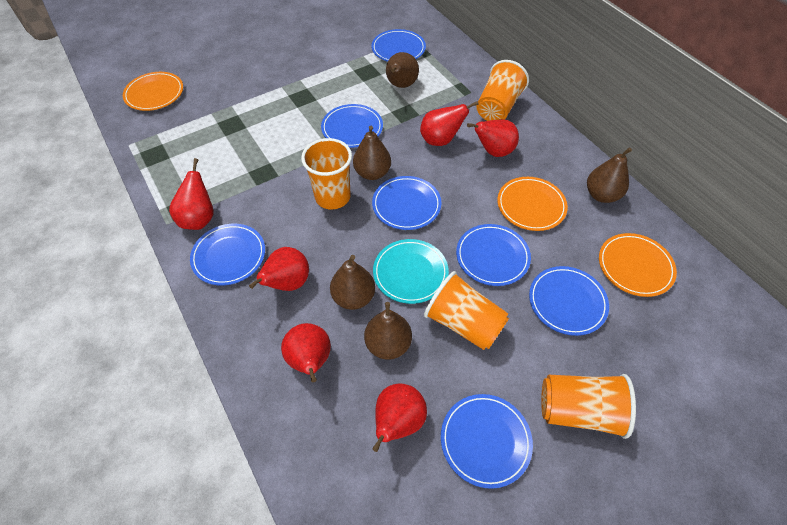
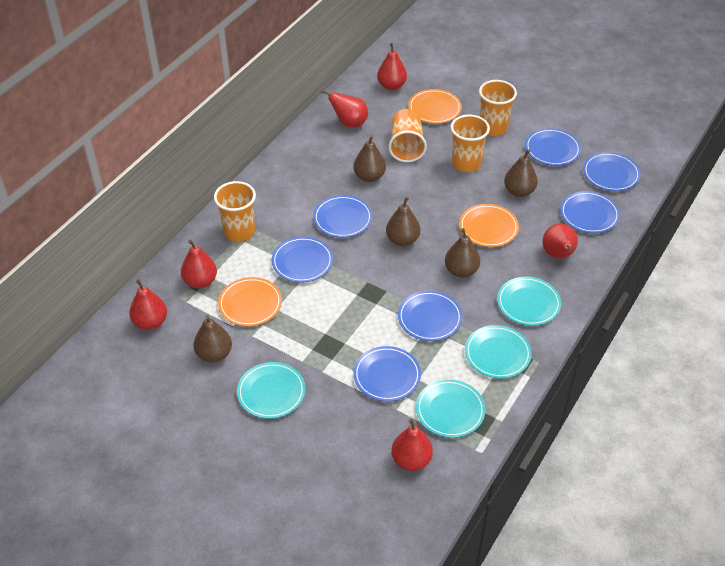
turquoise plate: 1 -> 4

